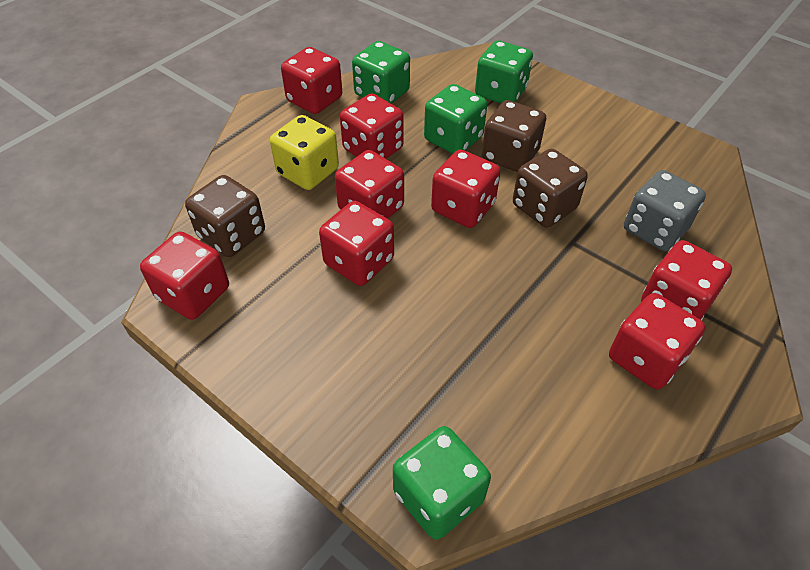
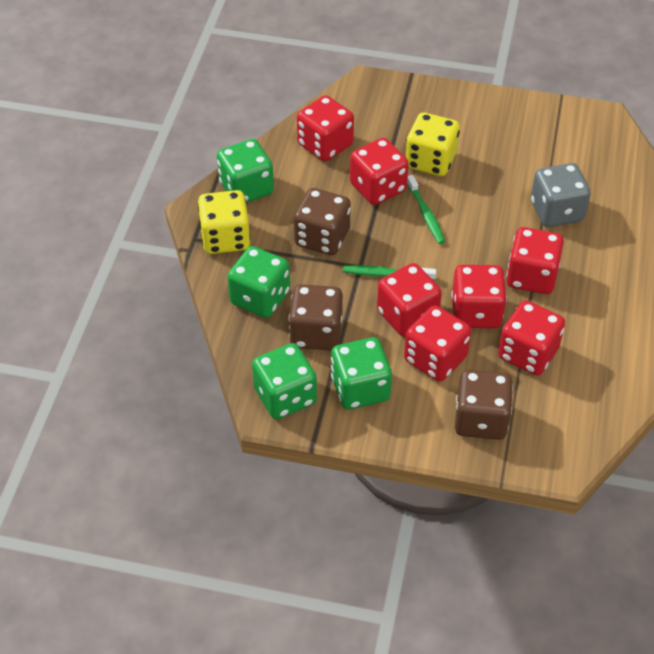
green toothbrush: 0 -> 2
red dice: 8 -> 7
yellow dice: 1 -> 2

